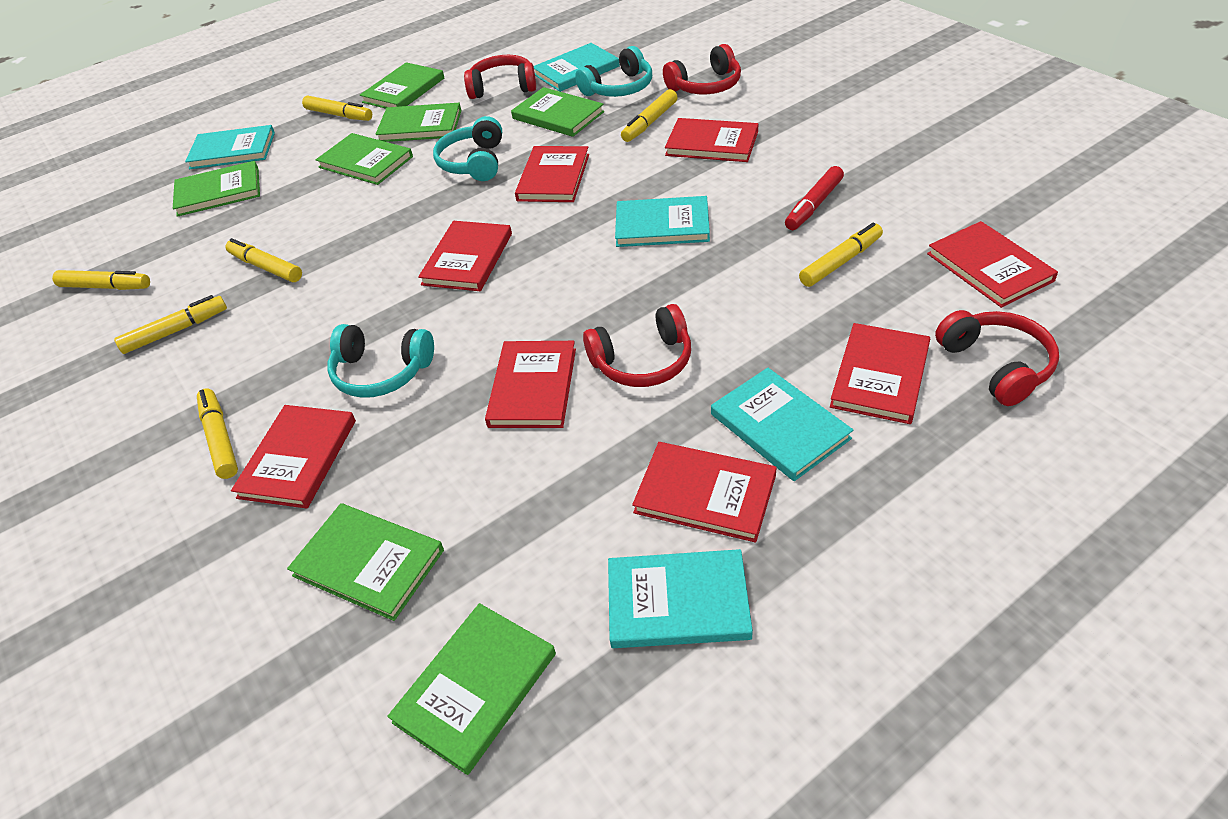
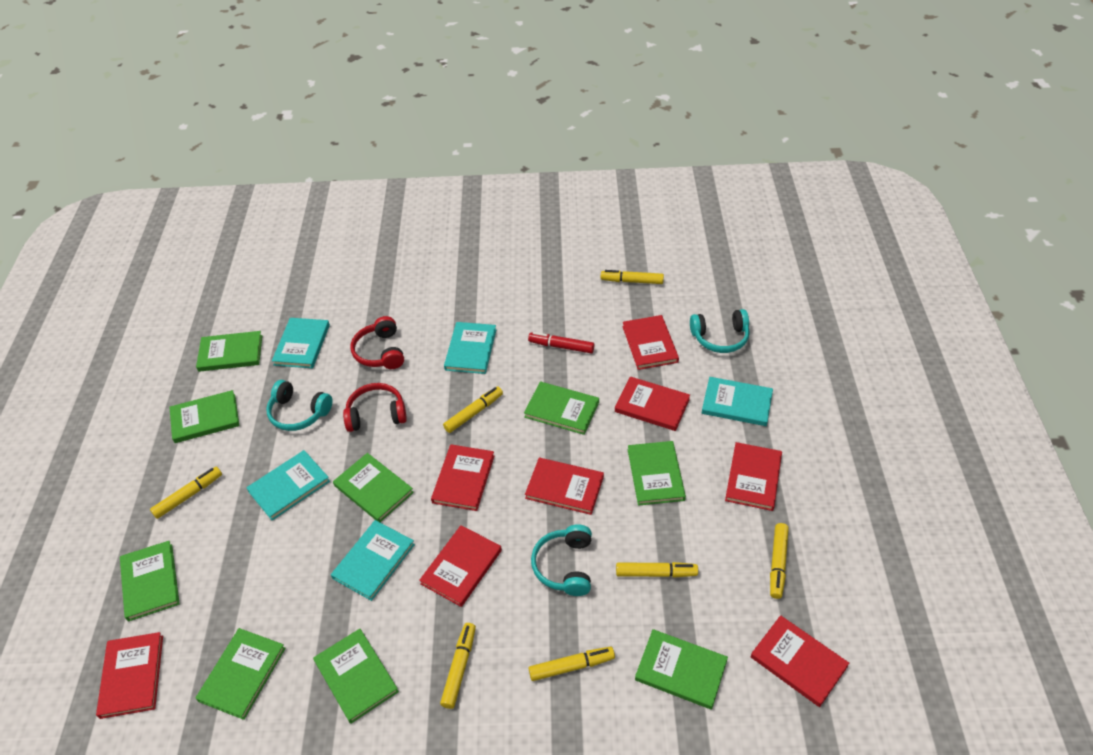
green book: 7 -> 9
red headphones: 4 -> 2

